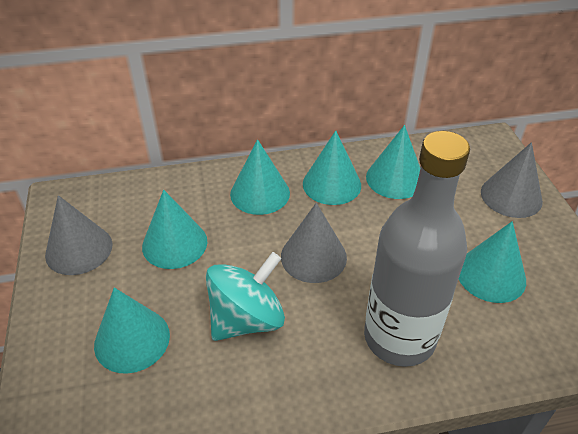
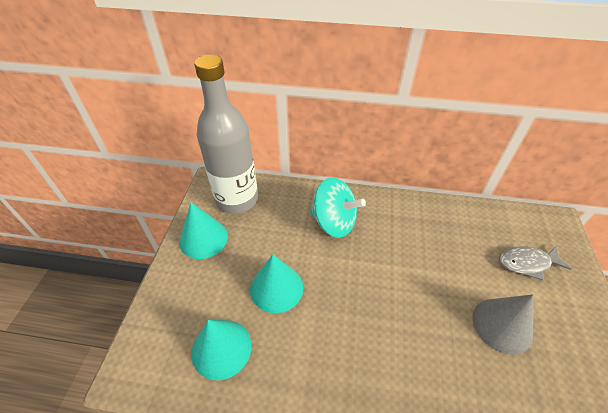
grey cone: 3 -> 1
grey fish: 0 -> 1
turquoise cone: 6 -> 3

